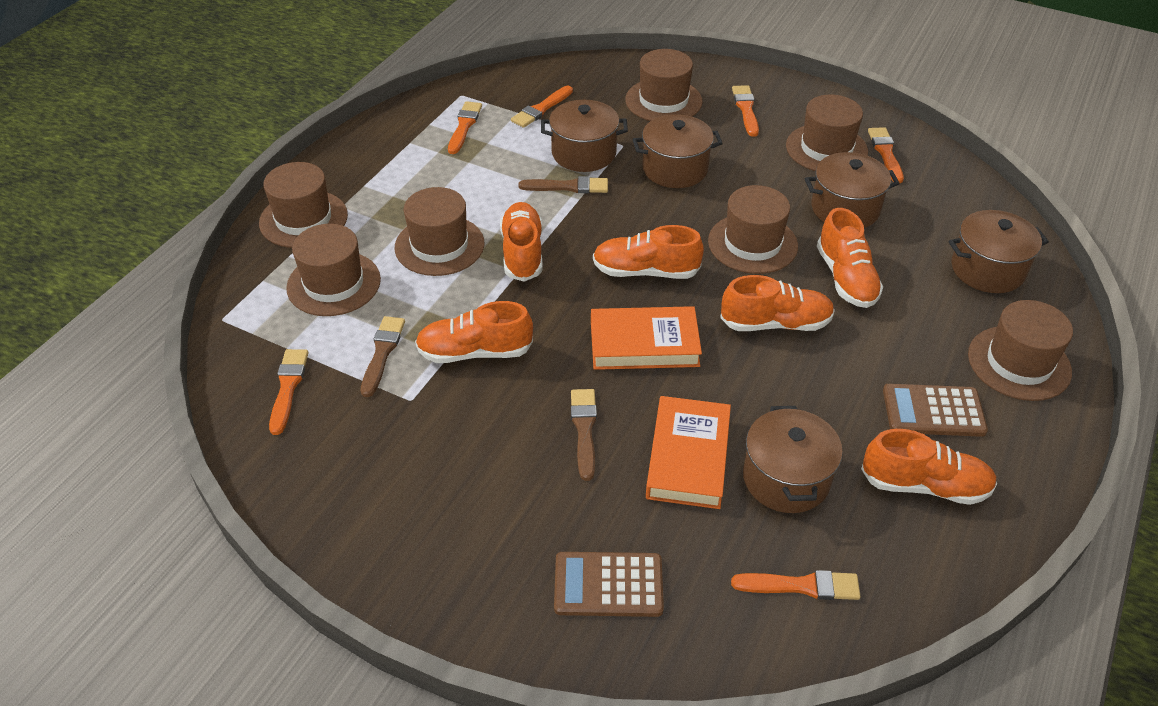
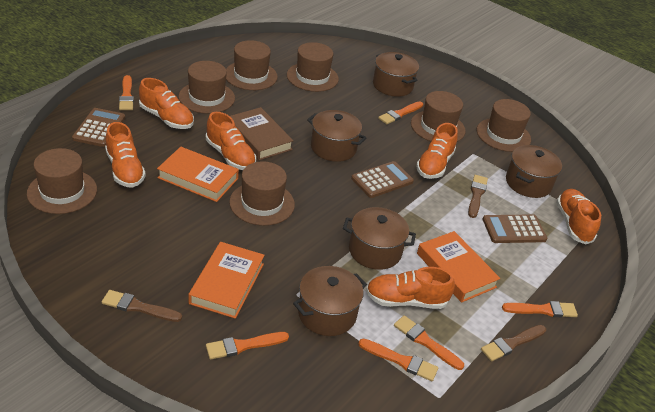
brown book: 0 -> 1
brown calculator: 2 -> 3
orange book: 2 -> 3

